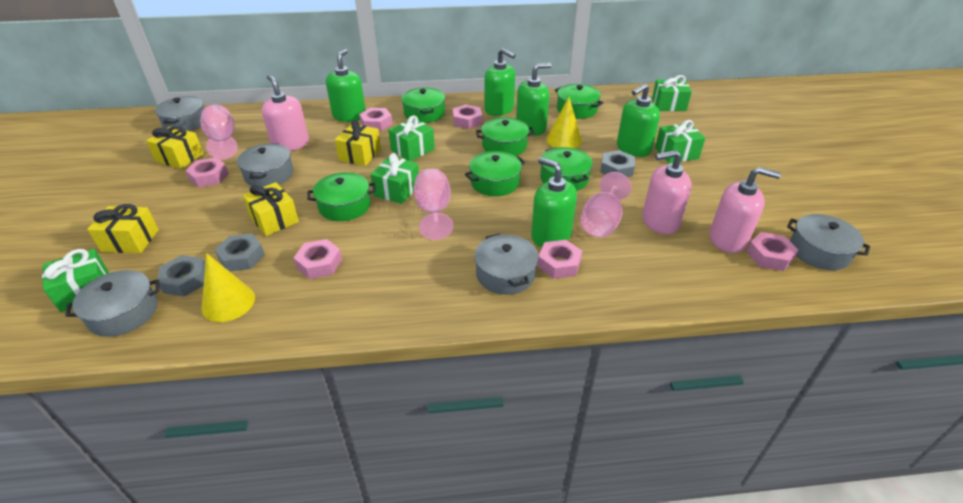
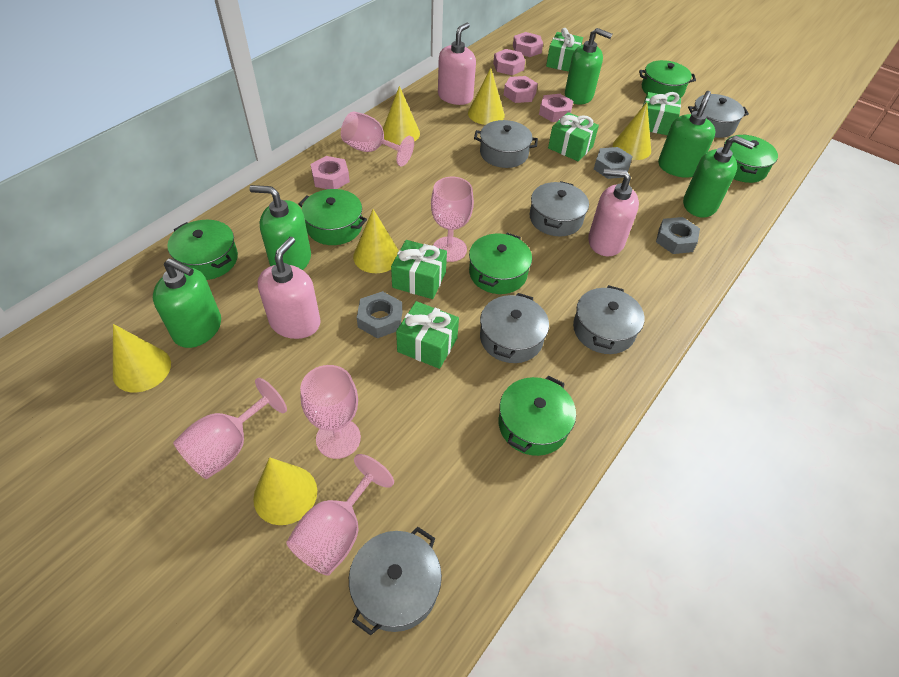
grey pot: 5 -> 6
pink goblet: 3 -> 5
pink nut: 6 -> 5
yellow cone: 2 -> 6
yellow gift: 4 -> 0

